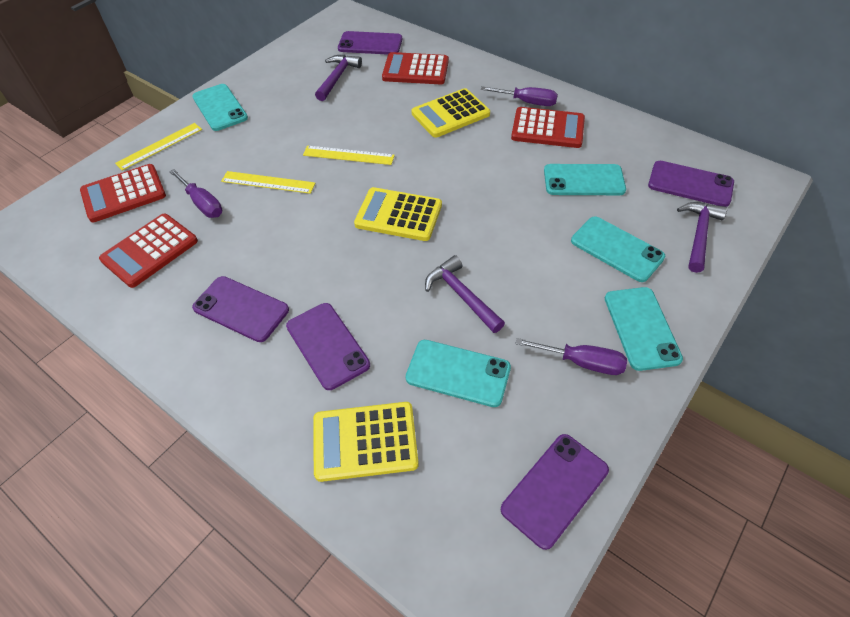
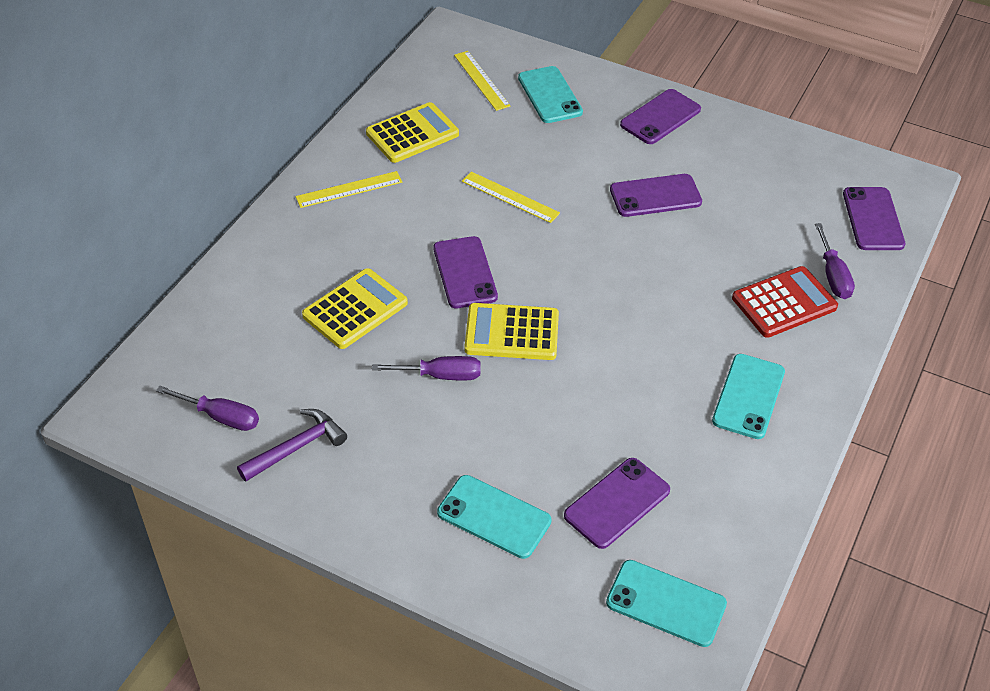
purple hammer: 3 -> 1
red calculator: 4 -> 1
turquoise phone: 5 -> 4

